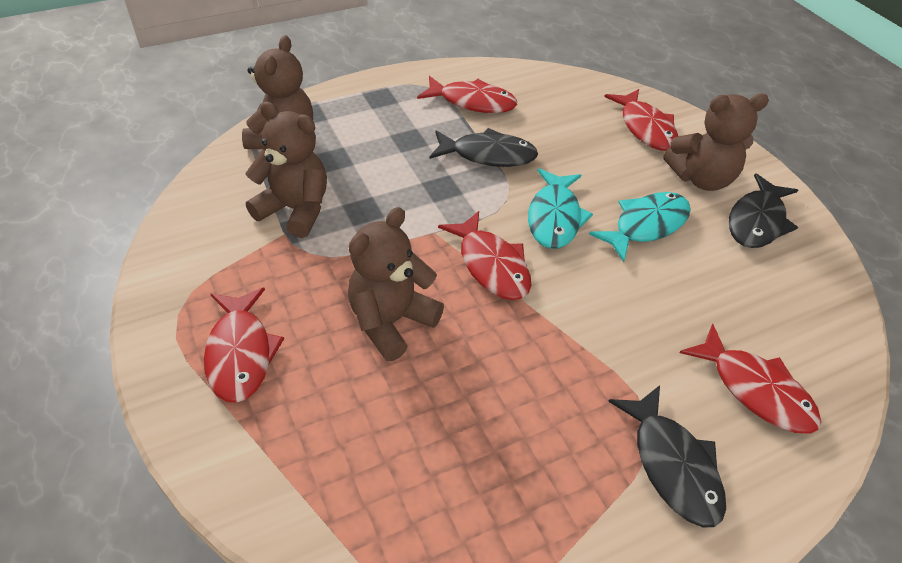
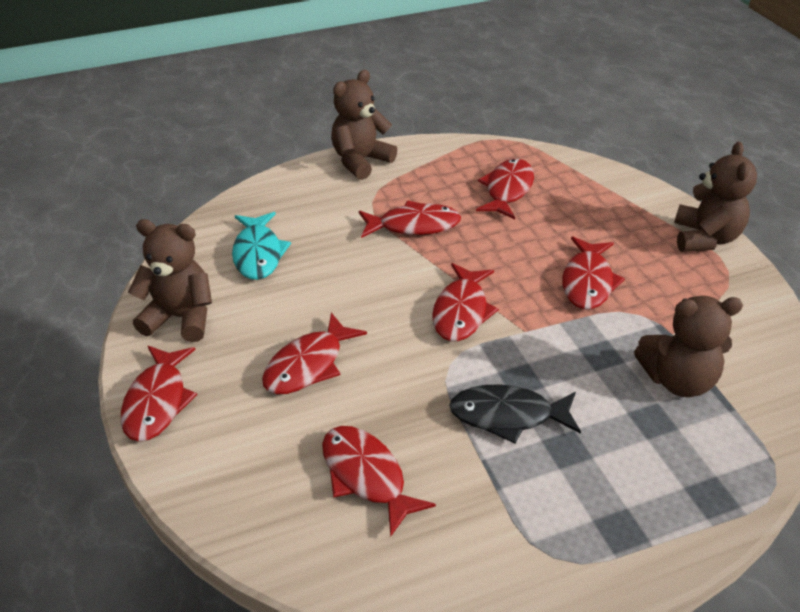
black fish: 3 -> 1
red fish: 5 -> 7
turquoise fish: 2 -> 1

